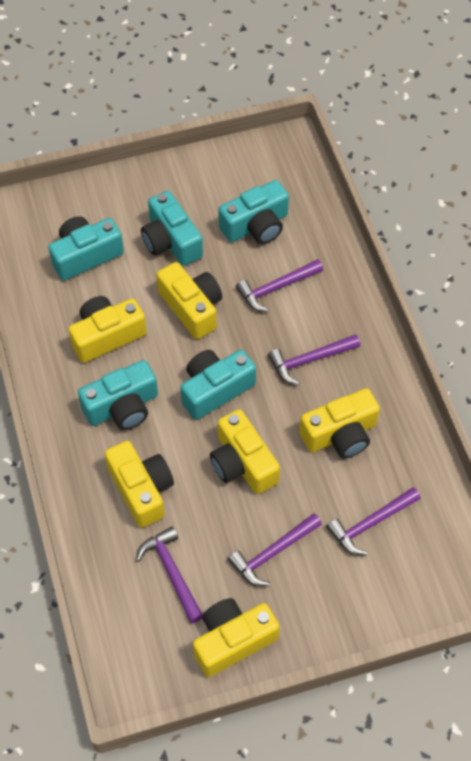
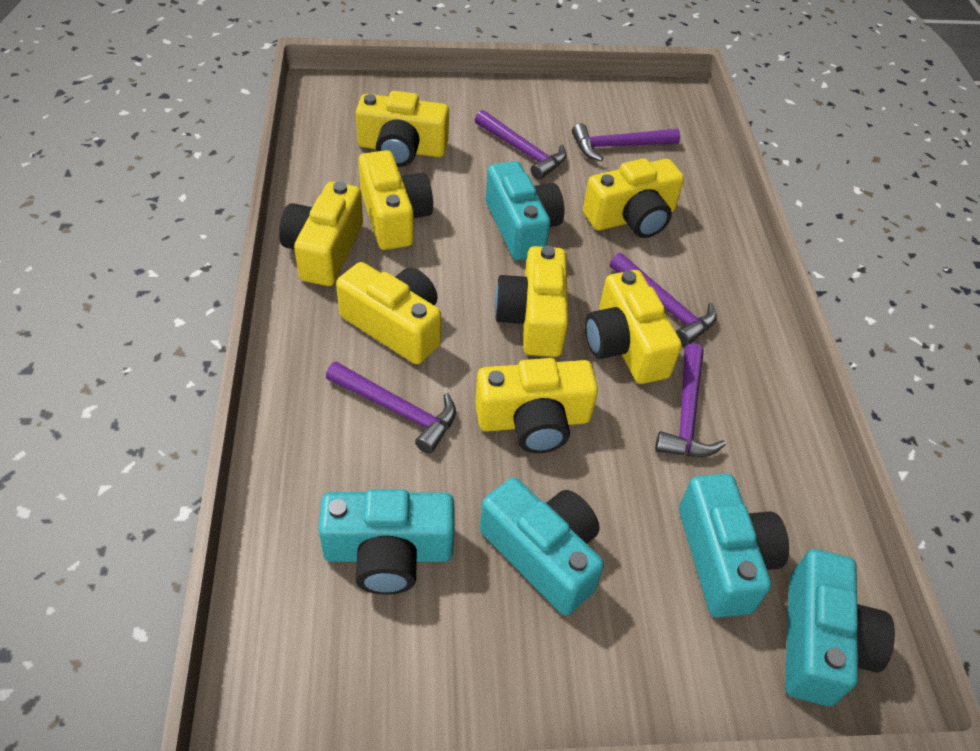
yellow camera: 6 -> 8

